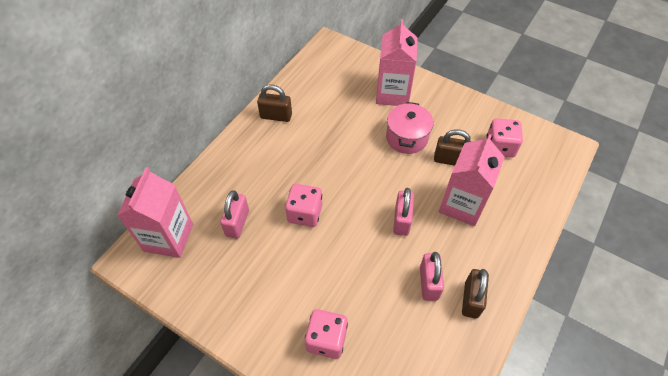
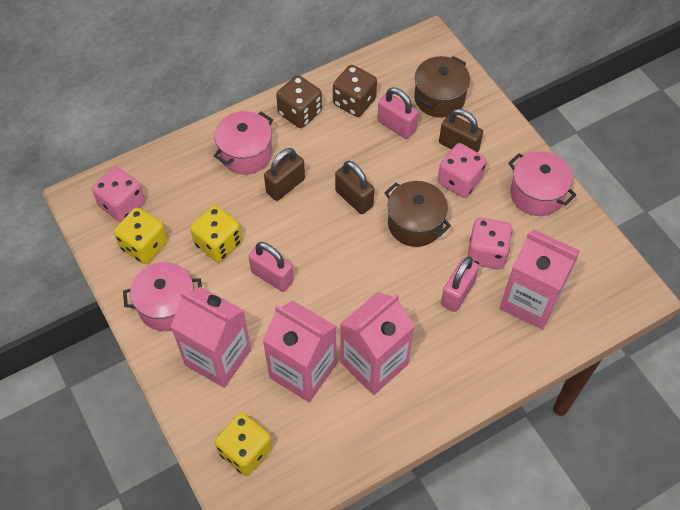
brown dice: 0 -> 2
brown pot: 0 -> 2
pink carton: 3 -> 4
pink pot: 1 -> 3
yellow dice: 0 -> 3

